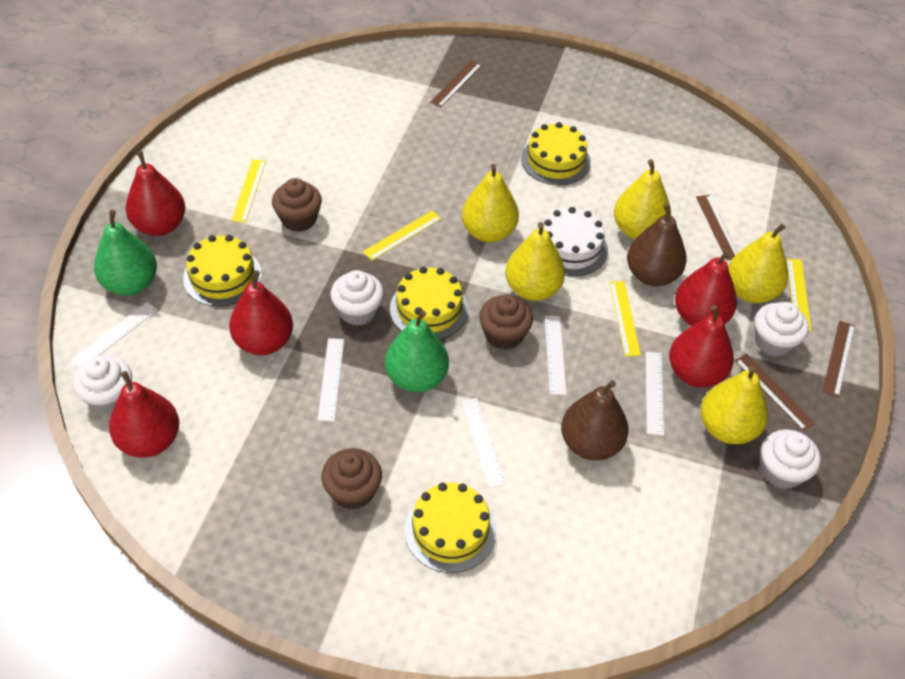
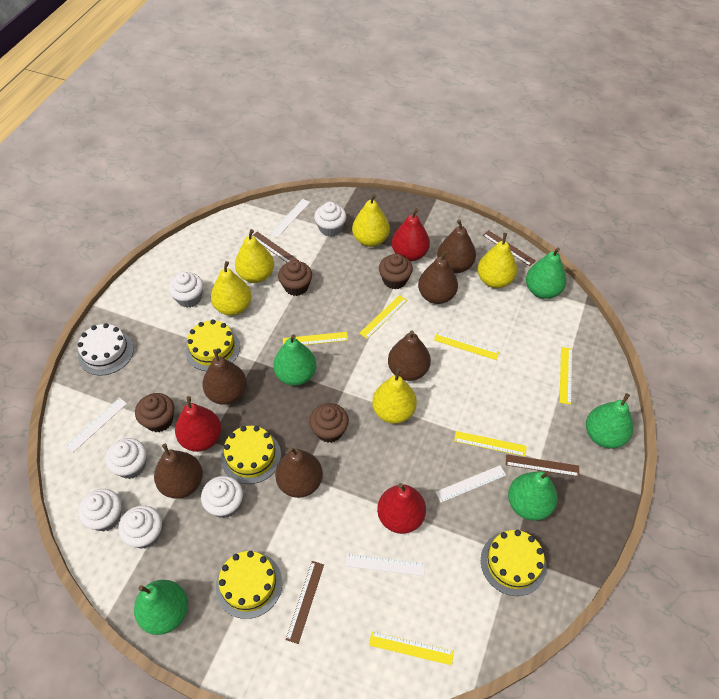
brown cupcake: 3 -> 4
brown pear: 2 -> 6
green pear: 2 -> 5
red pear: 5 -> 3
white cupcake: 4 -> 6
white ruler: 5 -> 4
yellow ruler: 4 -> 6

